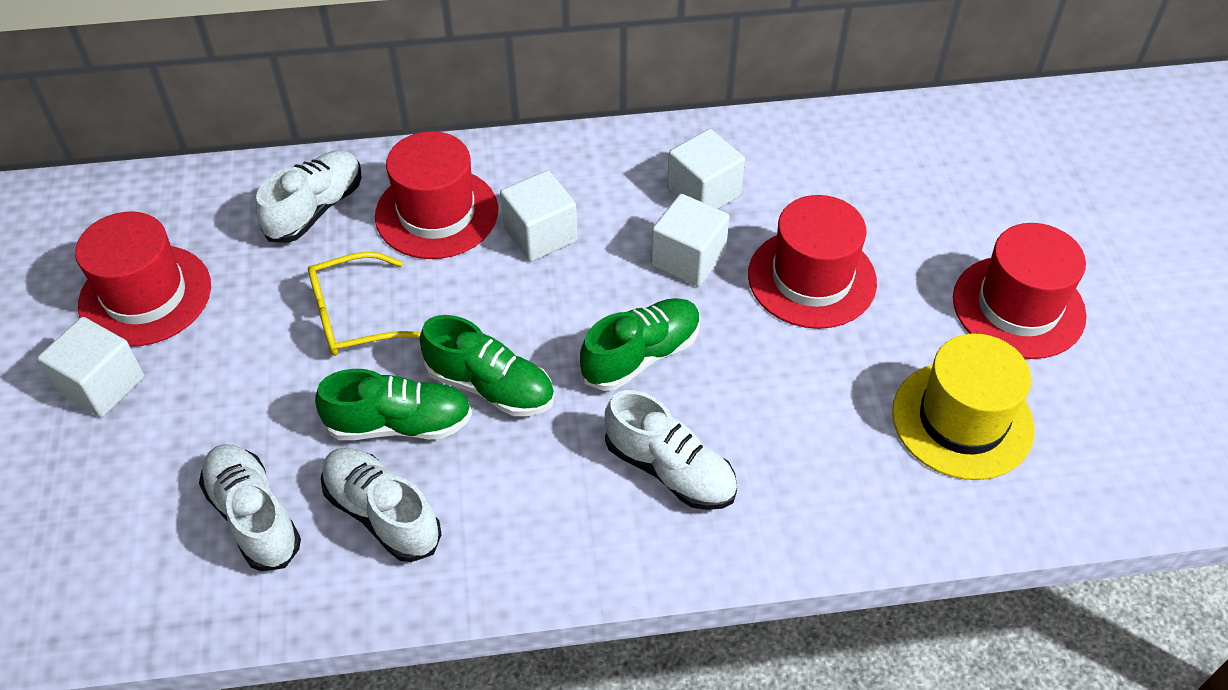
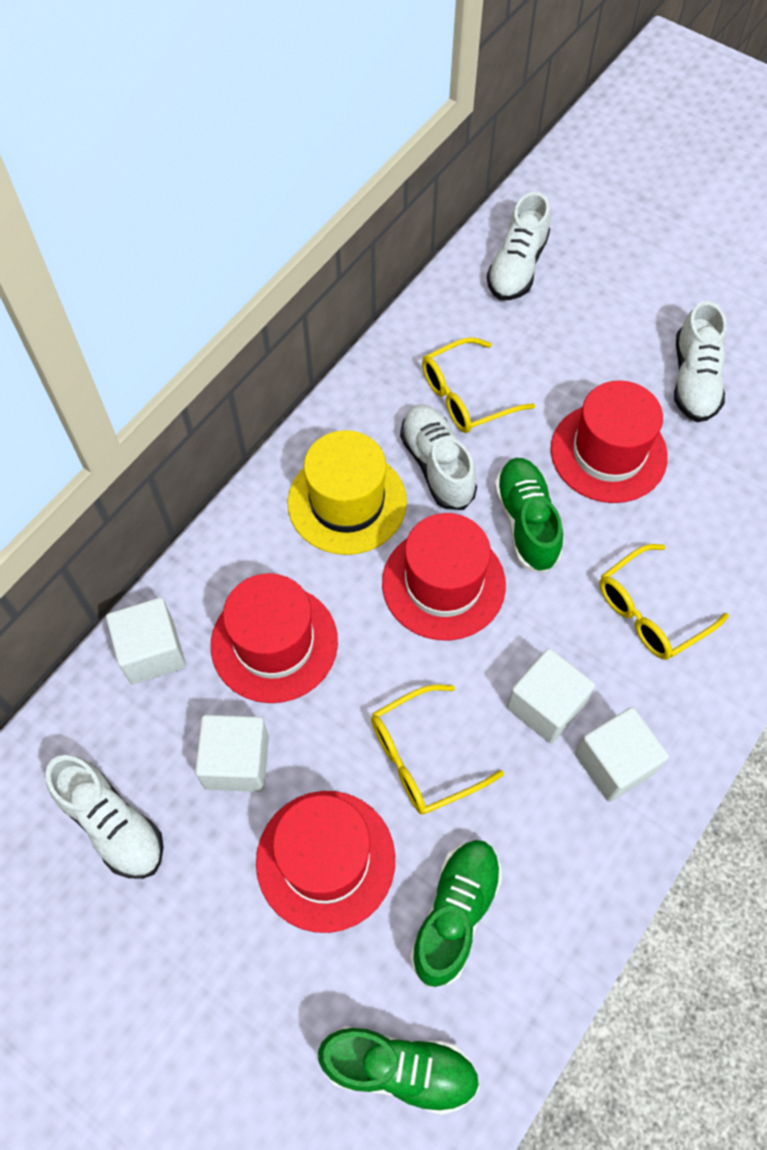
yellow glasses: 1 -> 3

